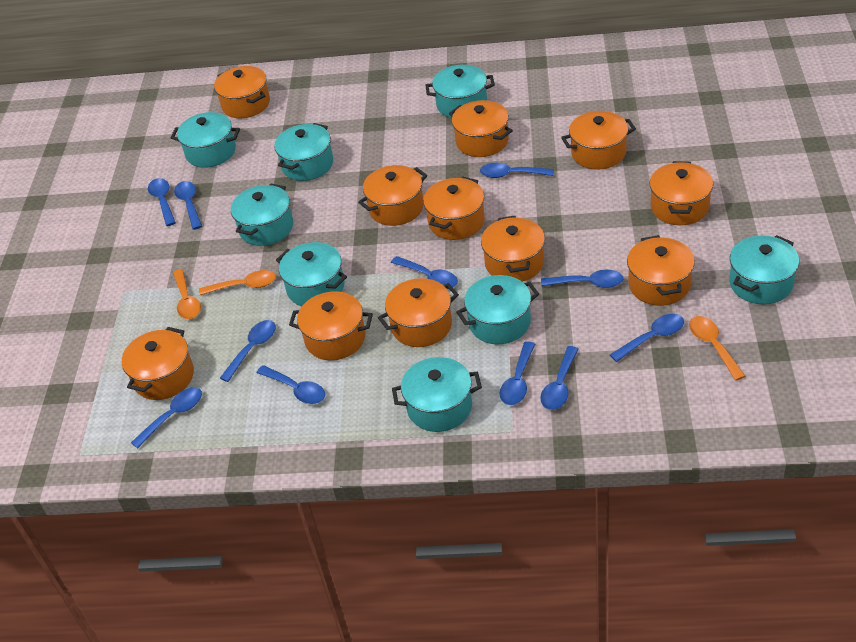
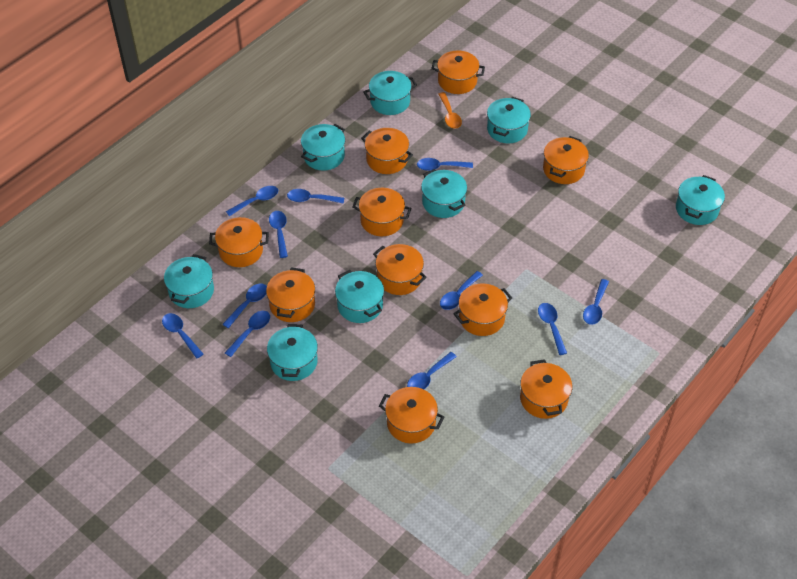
orange pot: 11 -> 10
orange spoon: 3 -> 1

